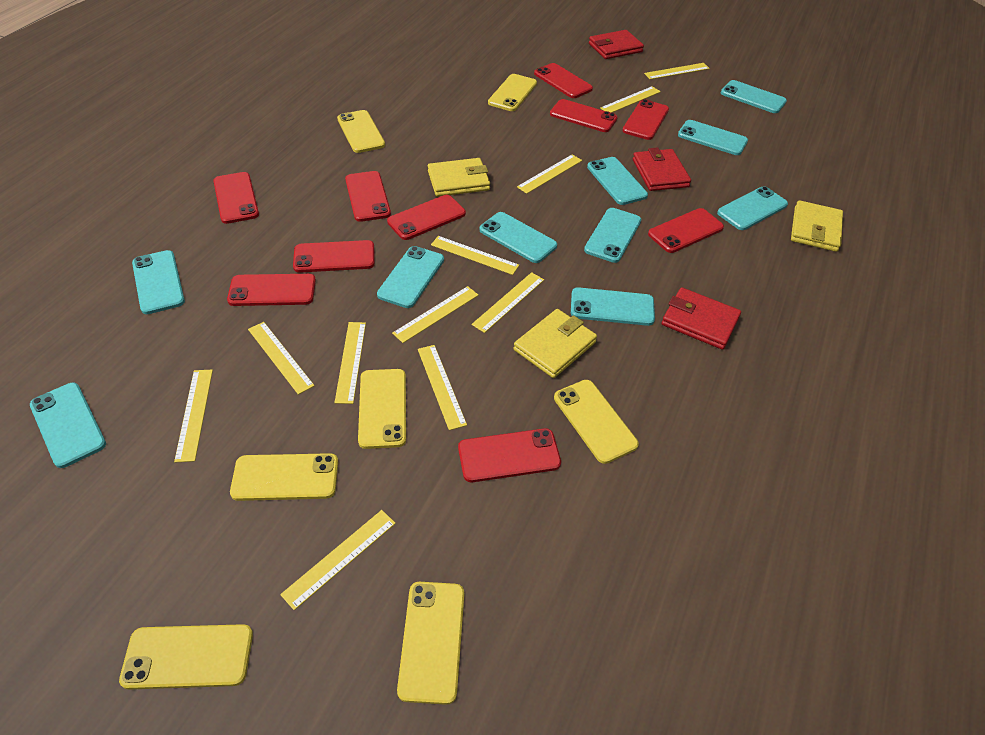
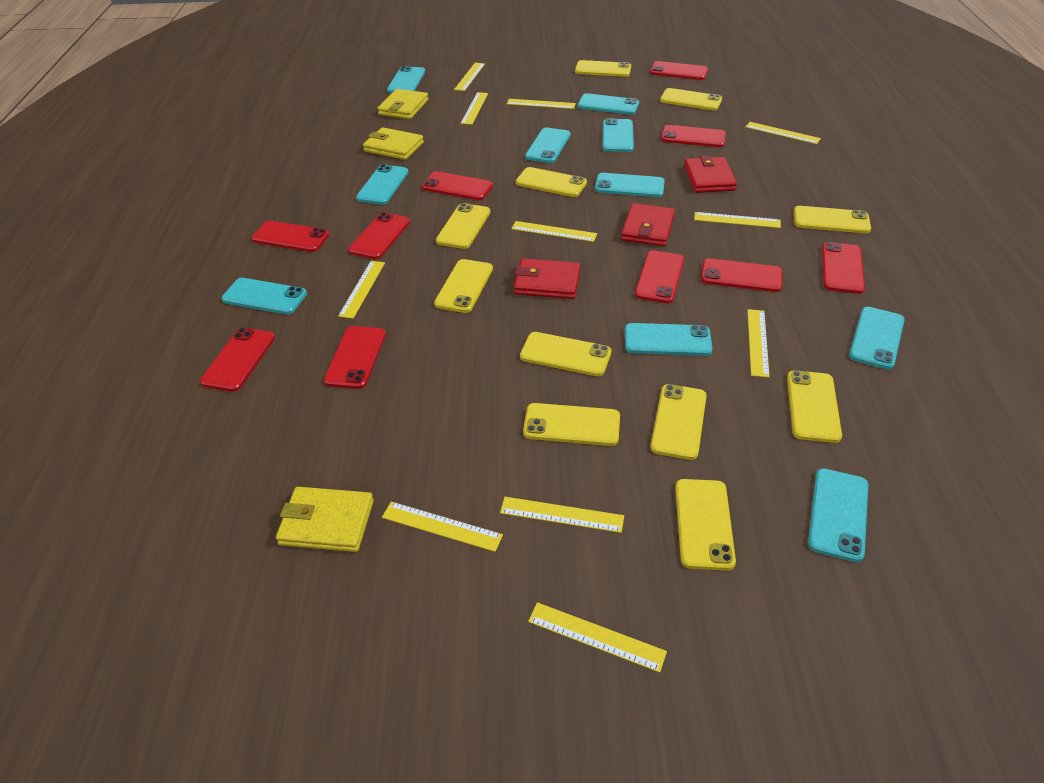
yellow phone: 7 -> 11

